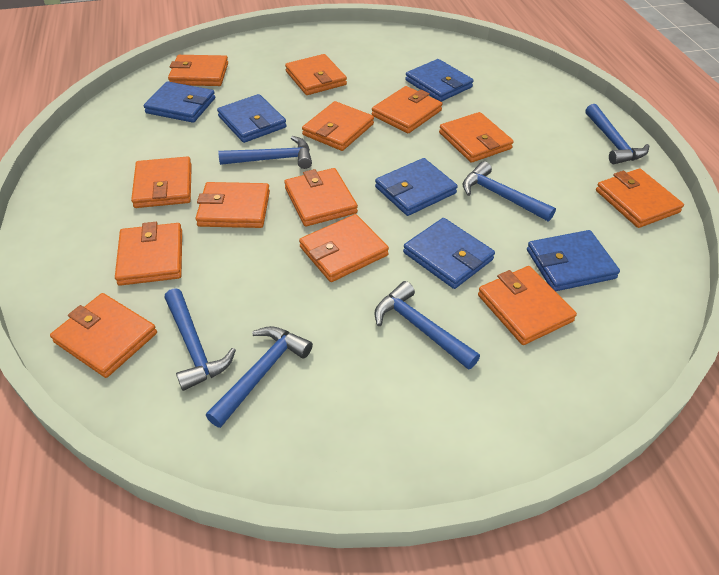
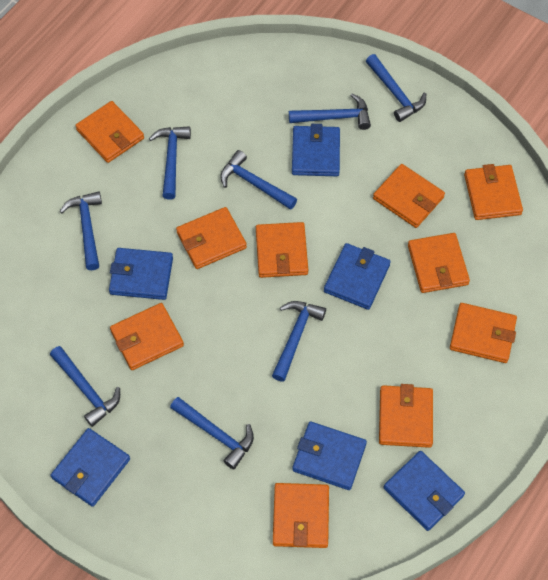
blue hammer: 6 -> 8
orange wallet: 13 -> 10

